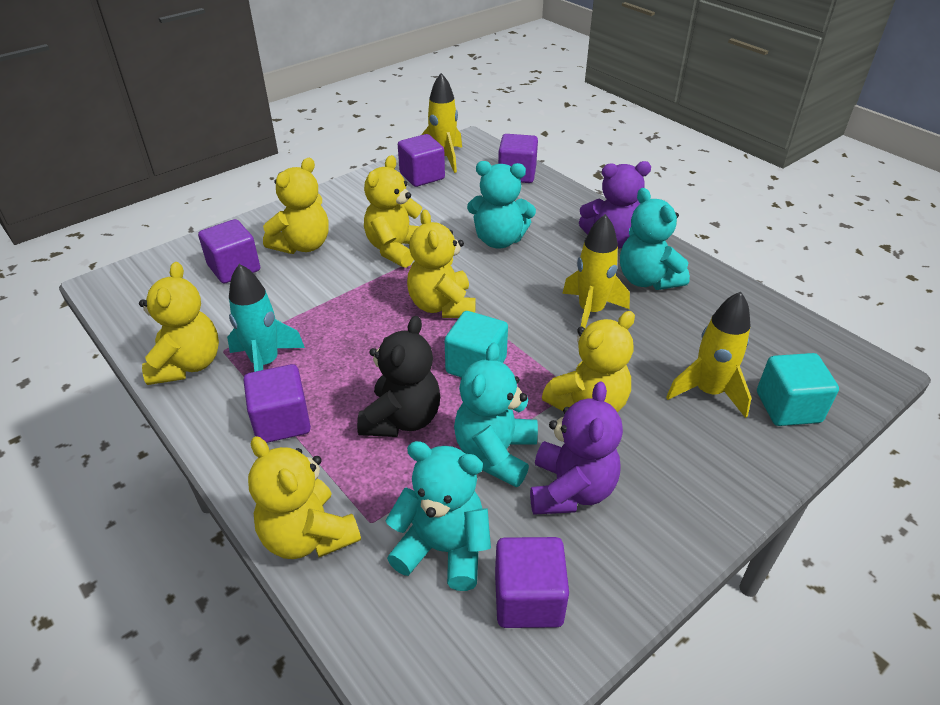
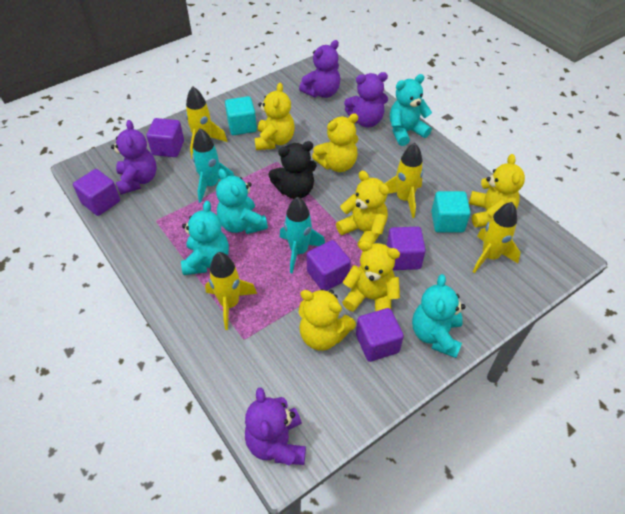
purple teddy bear: 2 -> 4
turquoise rocket: 1 -> 2
yellow rocket: 3 -> 4

